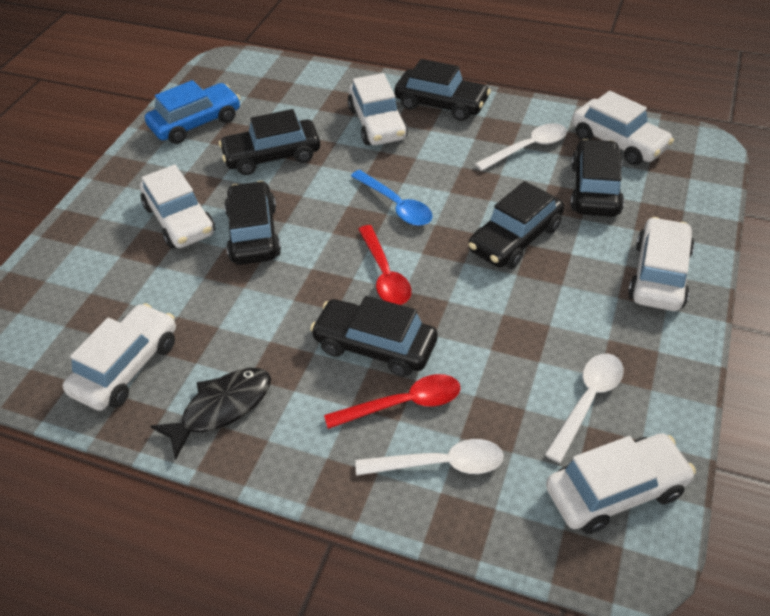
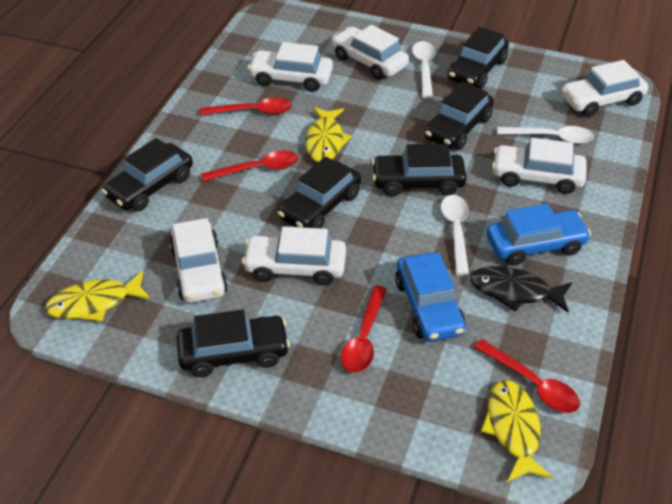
blue car: 1 -> 2
blue spoon: 1 -> 0
red spoon: 2 -> 4
yellow fish: 0 -> 3

